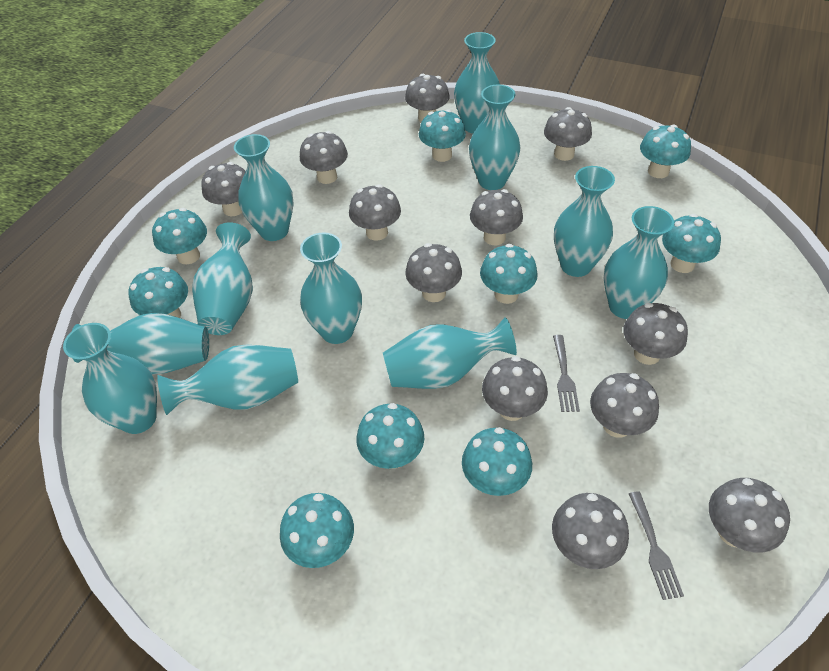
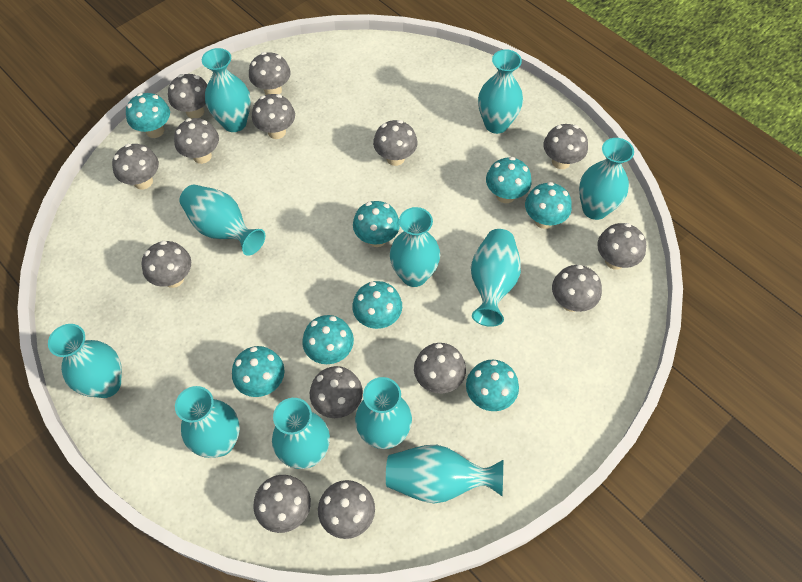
grey fork: 2 -> 0
grey mushroom: 12 -> 14
turquoise mushroom: 9 -> 8

